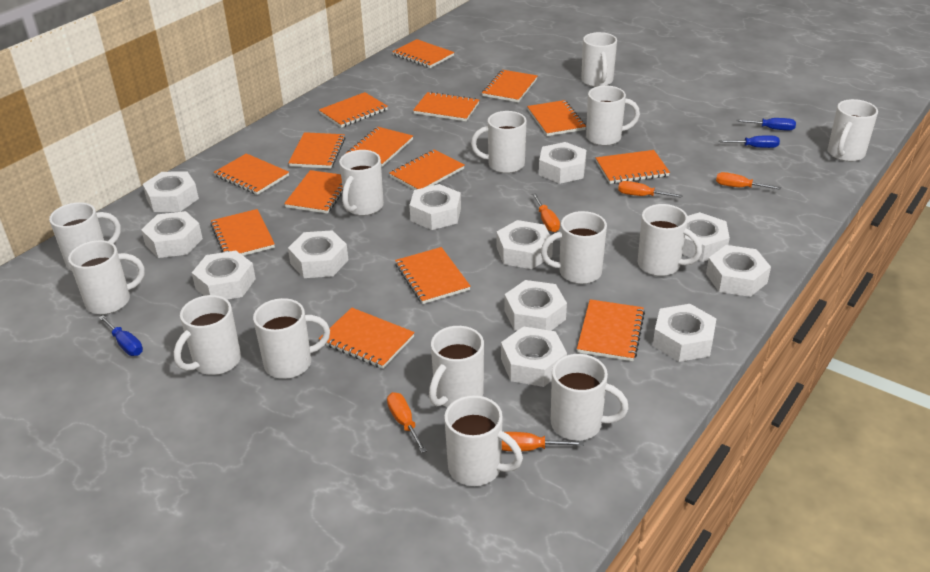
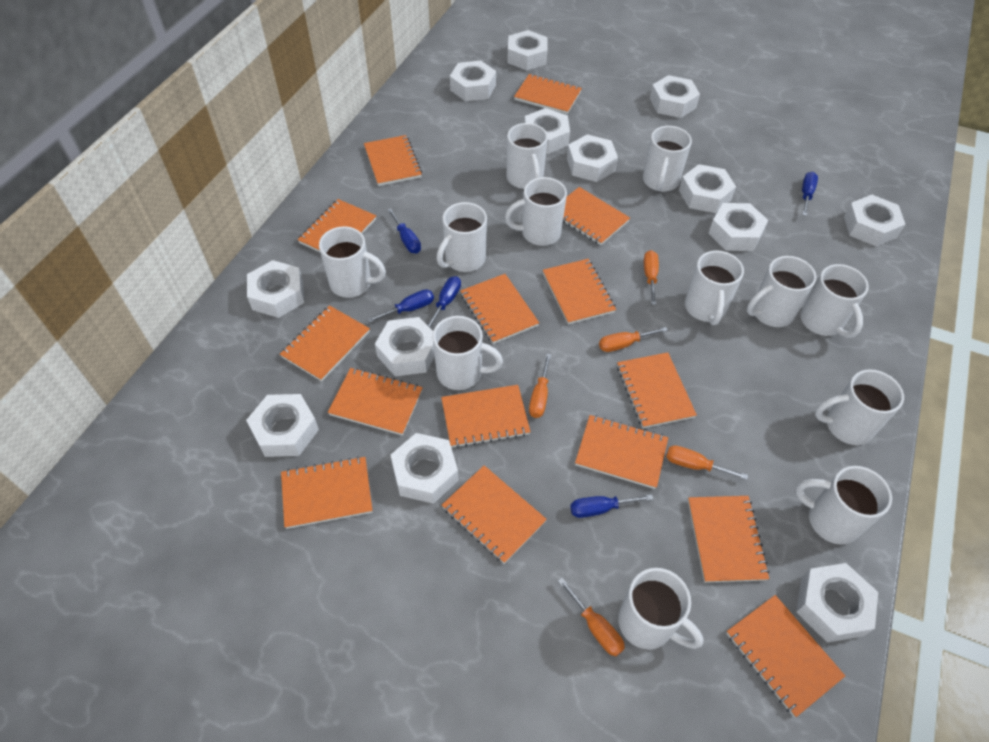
blue screwdriver: 3 -> 5
white mug: 14 -> 12
white nut: 12 -> 13

